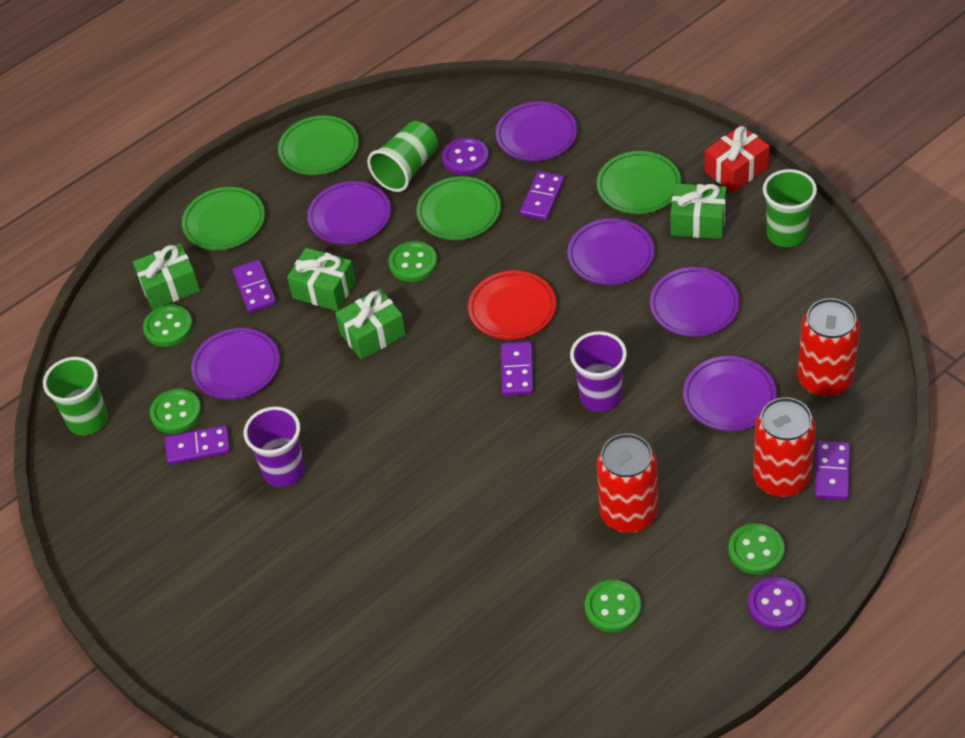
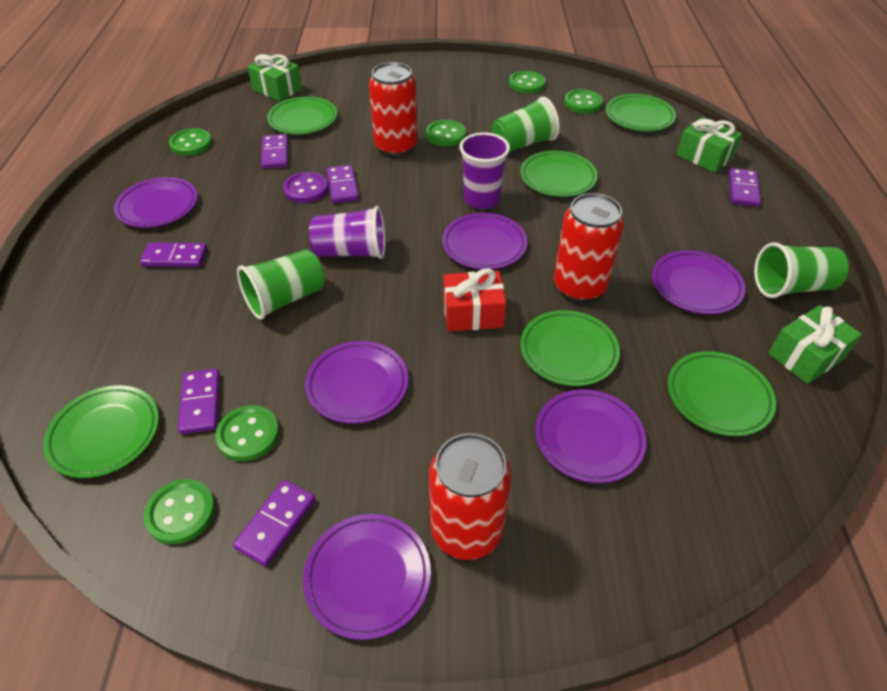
green button: 5 -> 6
green gift: 4 -> 3
green plate: 4 -> 6
purple button: 2 -> 1
purple domino: 5 -> 6
red plate: 1 -> 0

